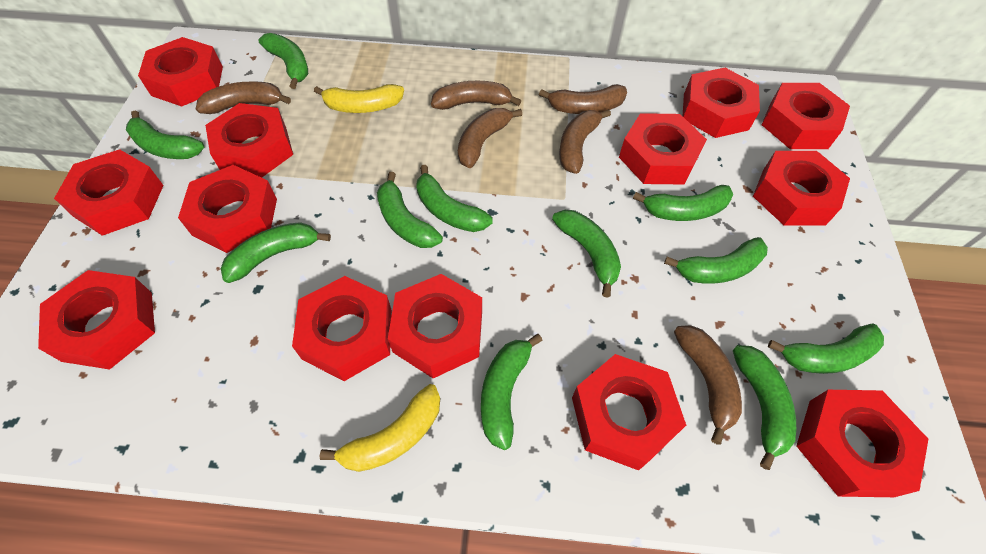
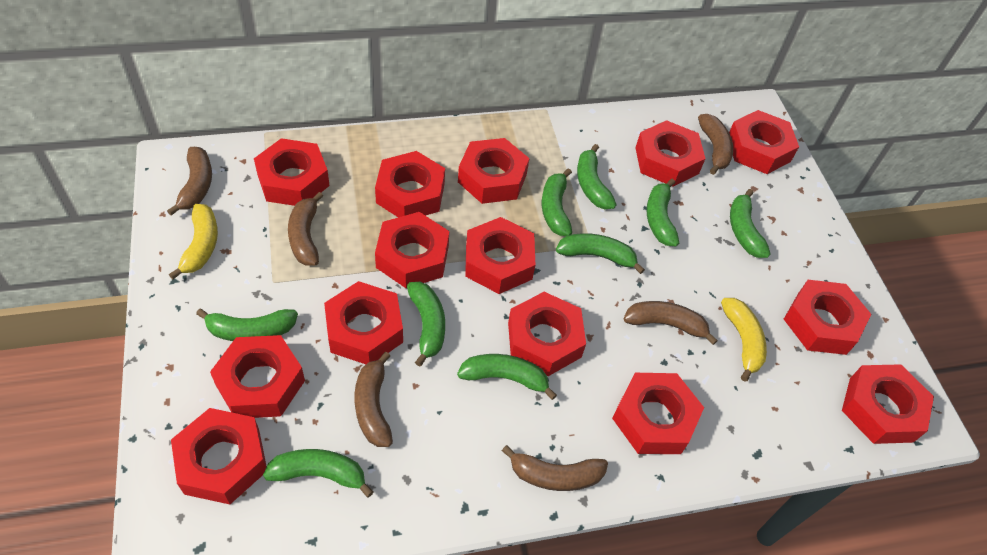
green banana: 11 -> 9
red nut: 13 -> 14

